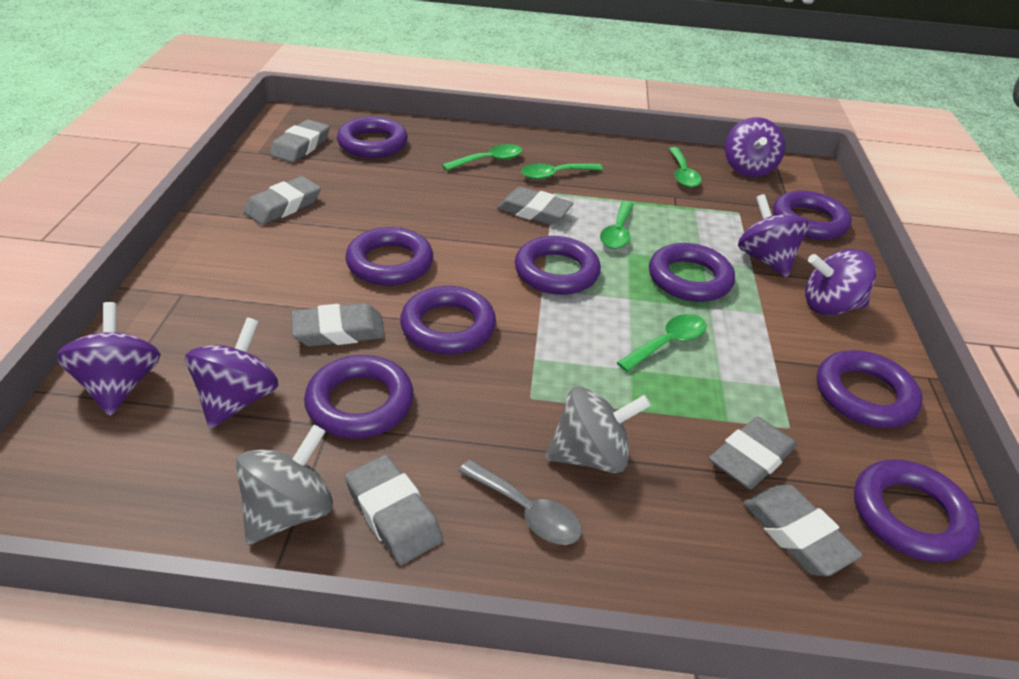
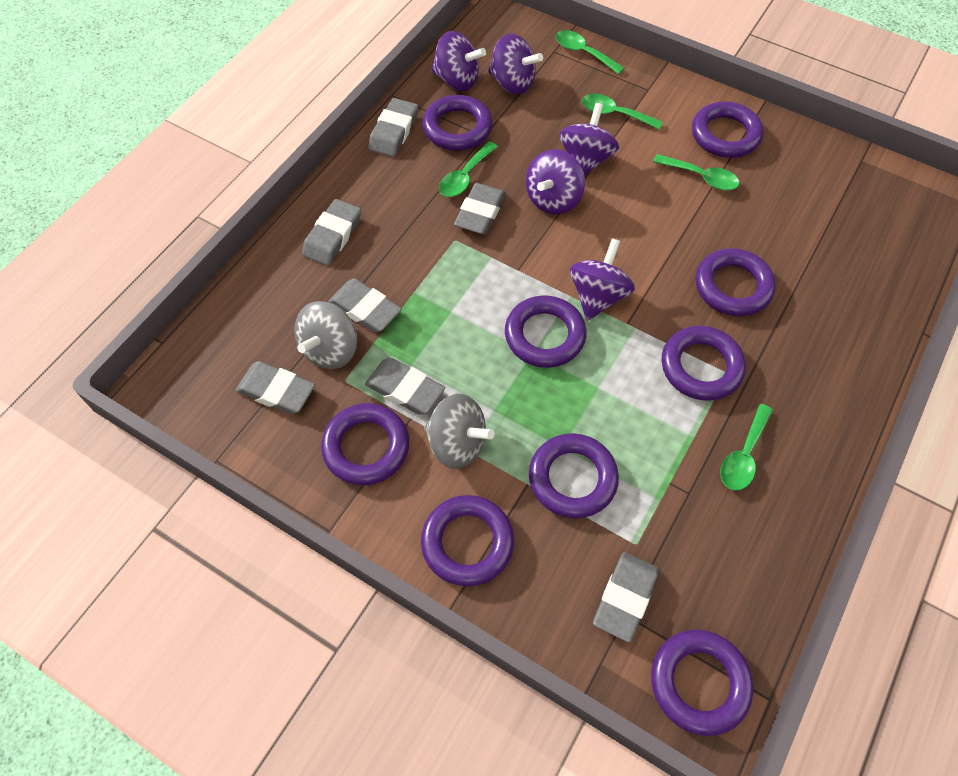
grey spoon: 1 -> 0

